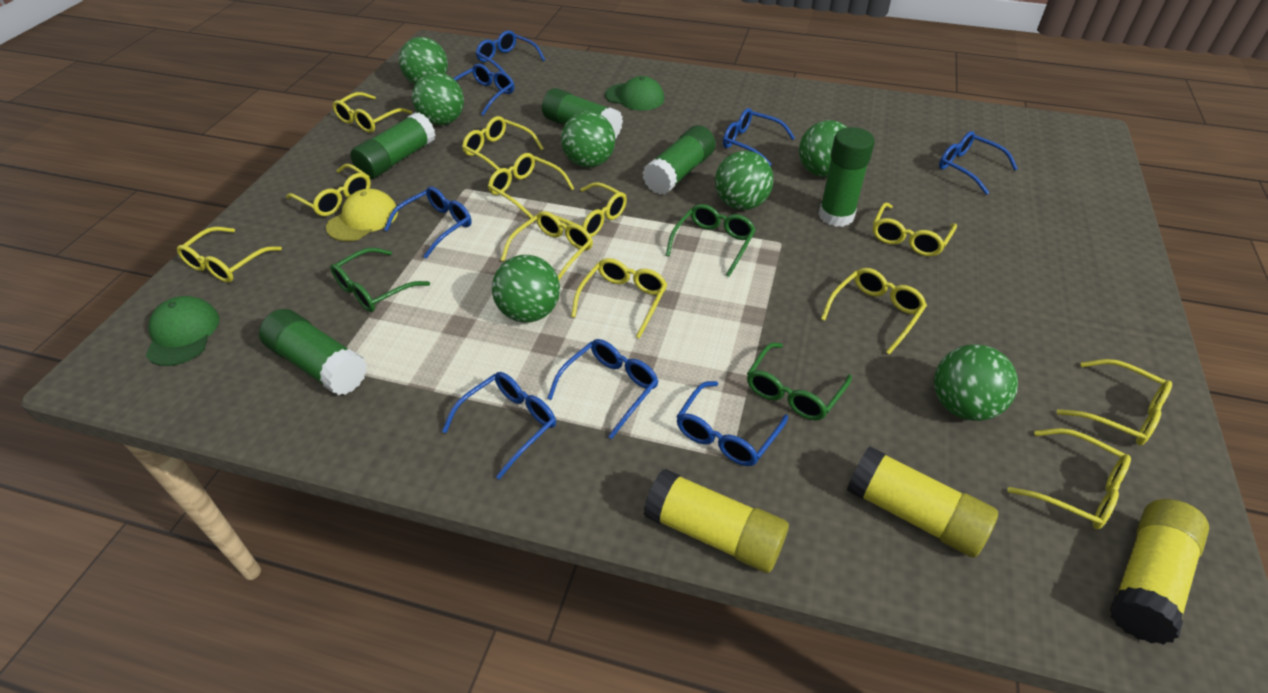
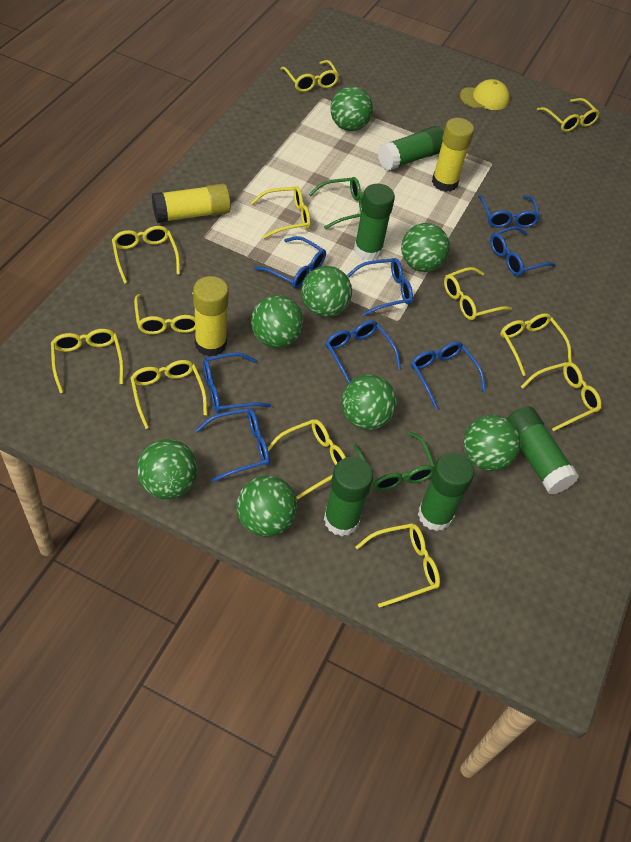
green ball: 7 -> 8
green cap: 2 -> 0
green glasses: 3 -> 2

